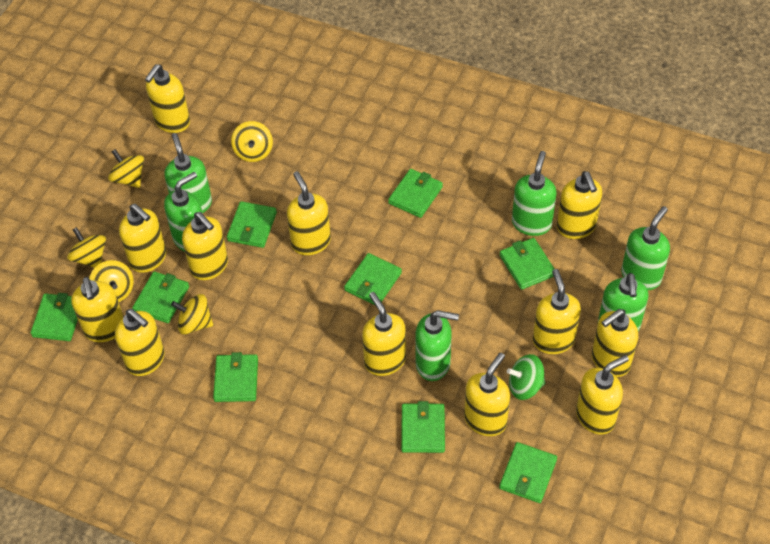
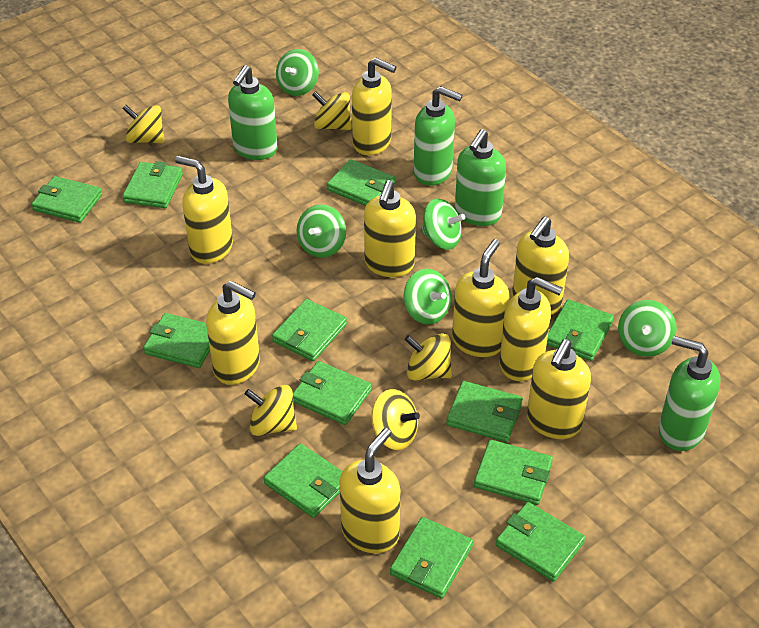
green soap dispenser: 6 -> 4
green spinning top: 1 -> 5
green wallet: 9 -> 12
yellow soap dispenser: 12 -> 9

